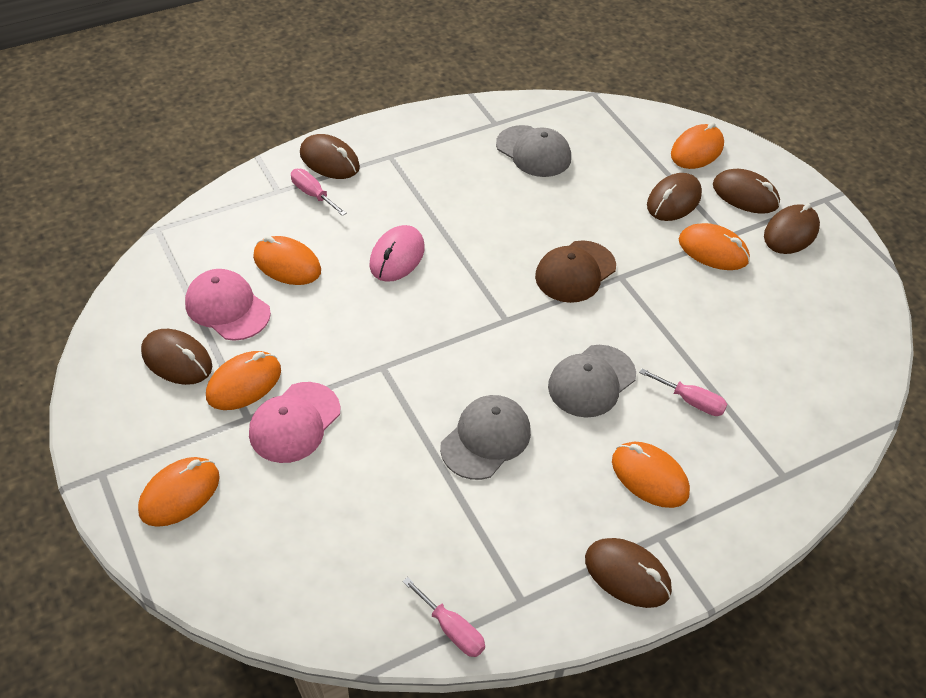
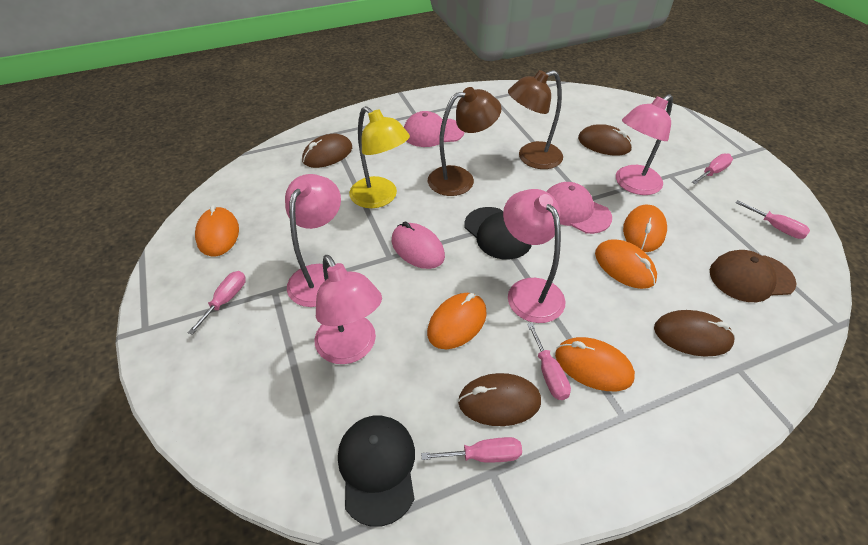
black cap: 0 -> 2
brown lamp: 0 -> 2
brown mouse: 6 -> 4
grey cap: 3 -> 0
orange mouse: 6 -> 5
pink lamp: 0 -> 4
pink screwdriver: 3 -> 5
yellow lamp: 0 -> 1

